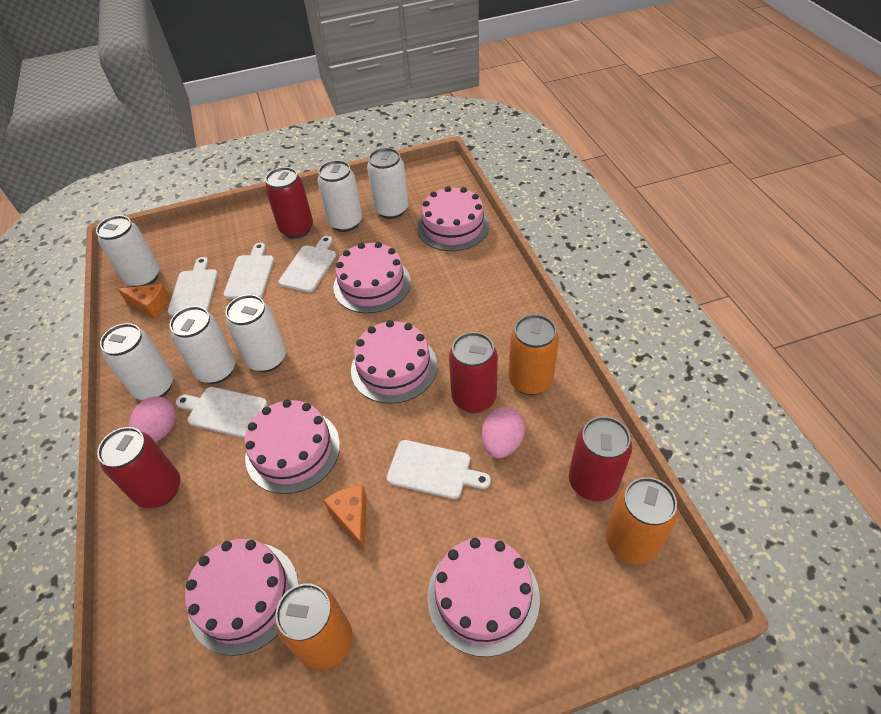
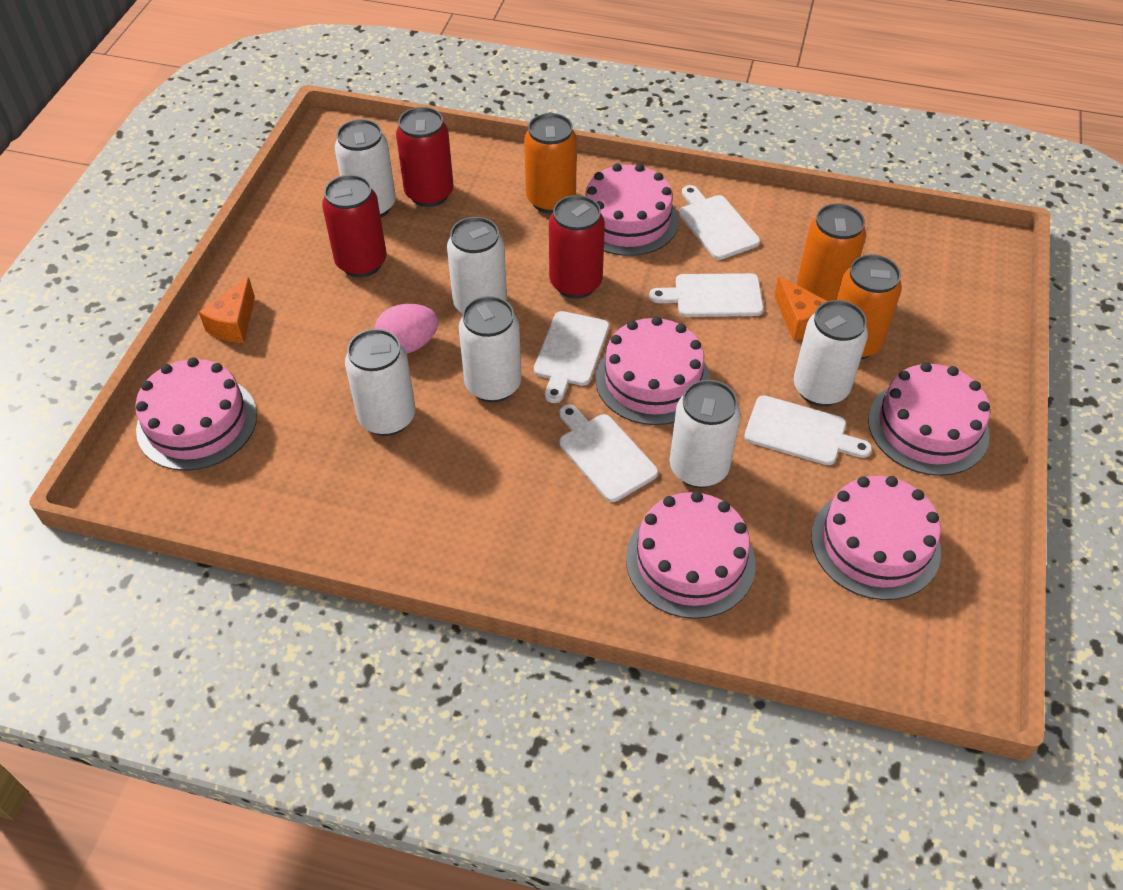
pink egg: 2 -> 1
red can: 4 -> 3

